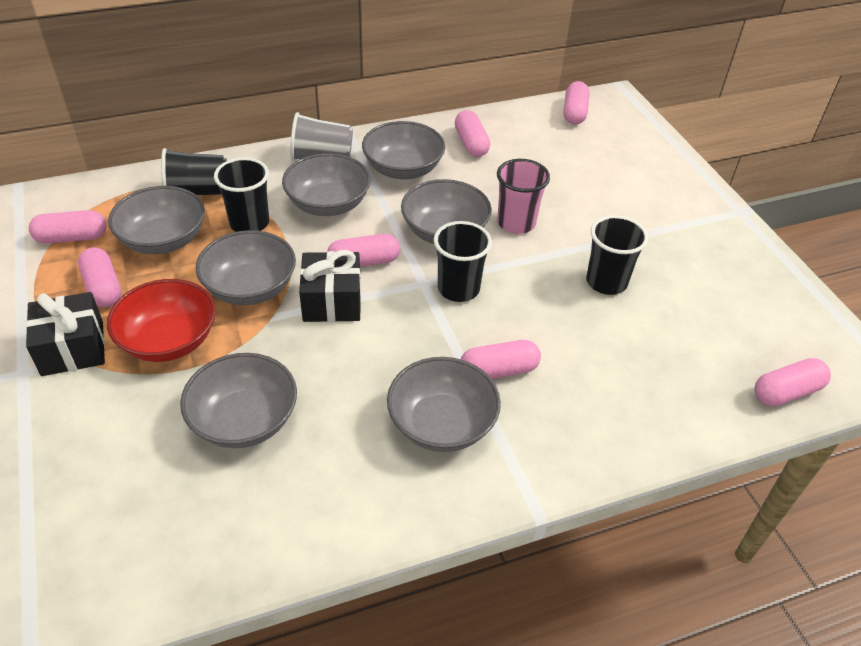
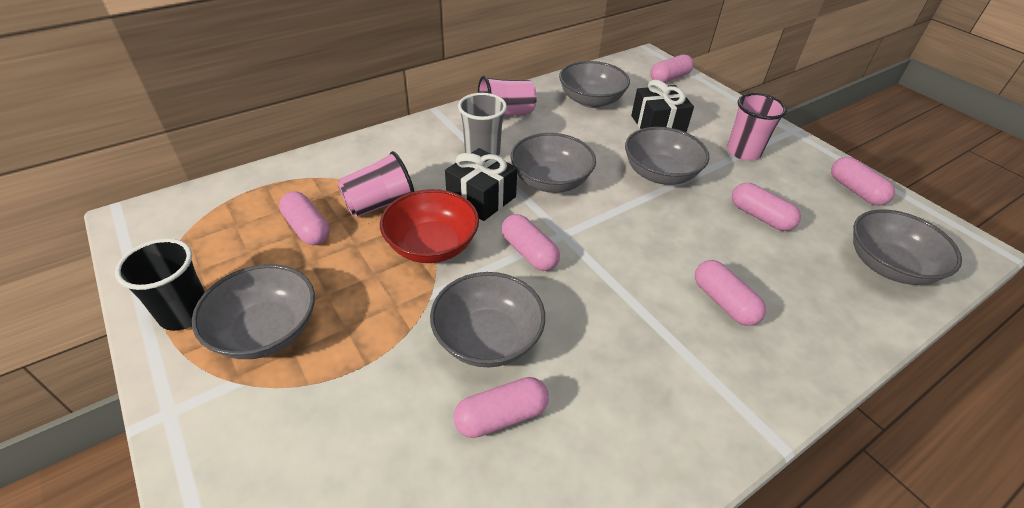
black cup: 4 -> 1
grey bowl: 7 -> 6
pink cup: 1 -> 3

